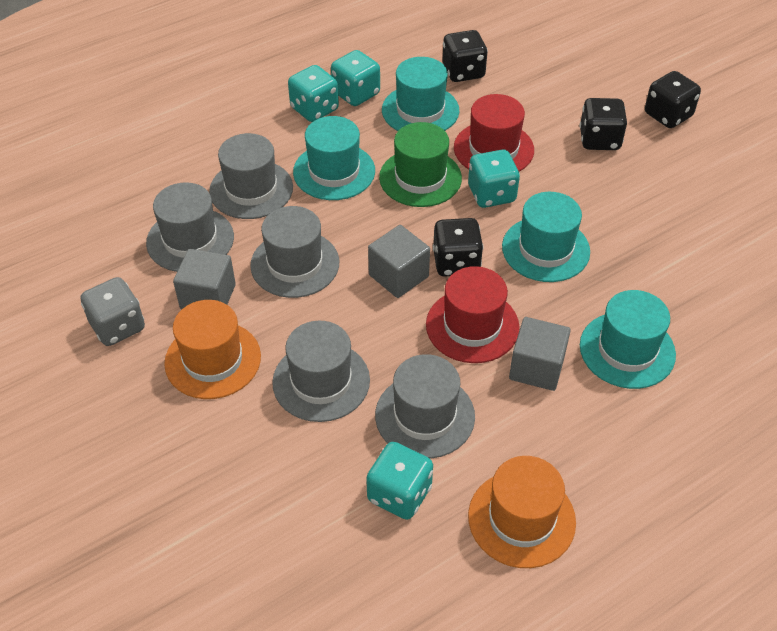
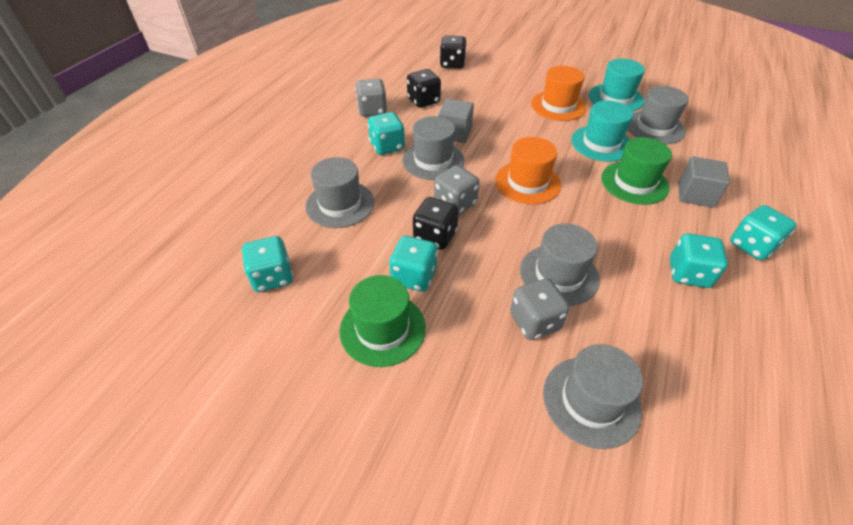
black dice: 4 -> 3
green hat: 1 -> 2
grey cube: 3 -> 2
grey dice: 1 -> 3
red hat: 2 -> 0
turquoise dice: 4 -> 5
turquoise hat: 4 -> 2

